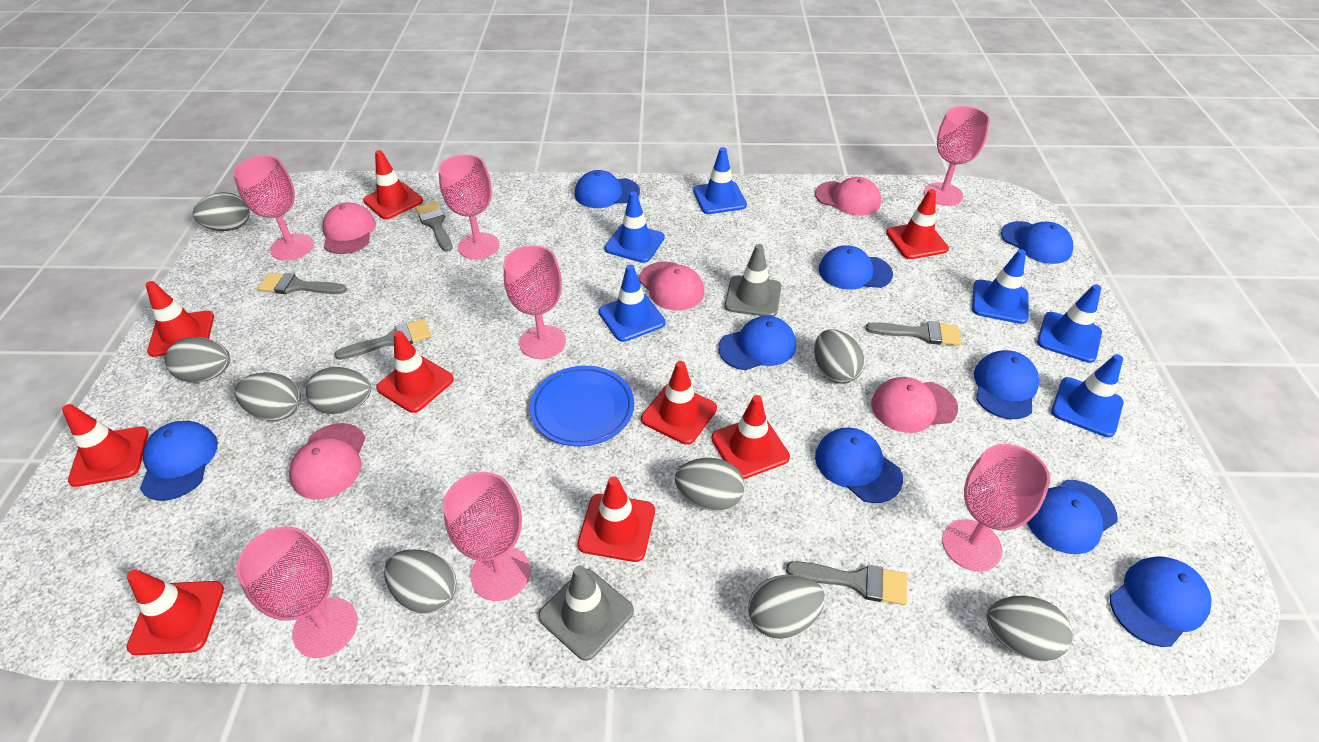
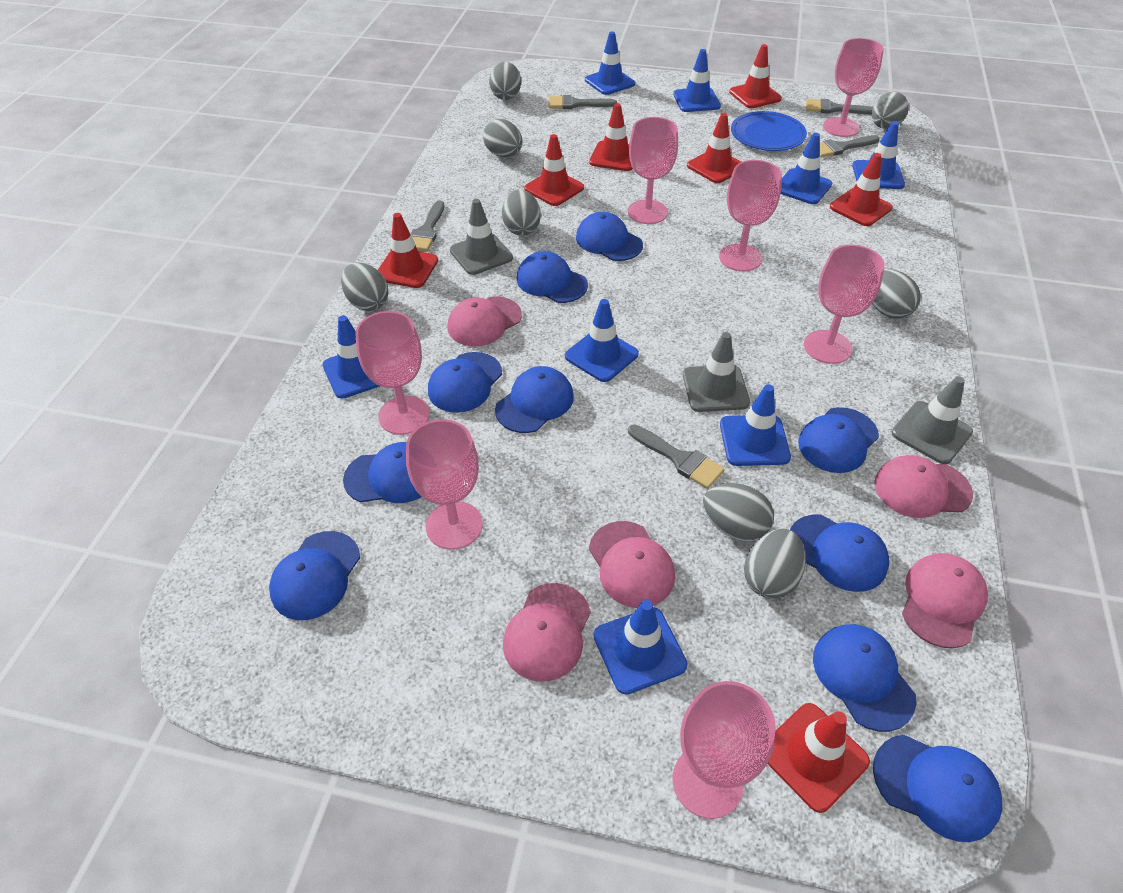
blue cap: 9 -> 10
blue traffic cone: 6 -> 8
grey egg: 9 -> 8
grey traffic cone: 2 -> 3
red traffic cone: 9 -> 7

